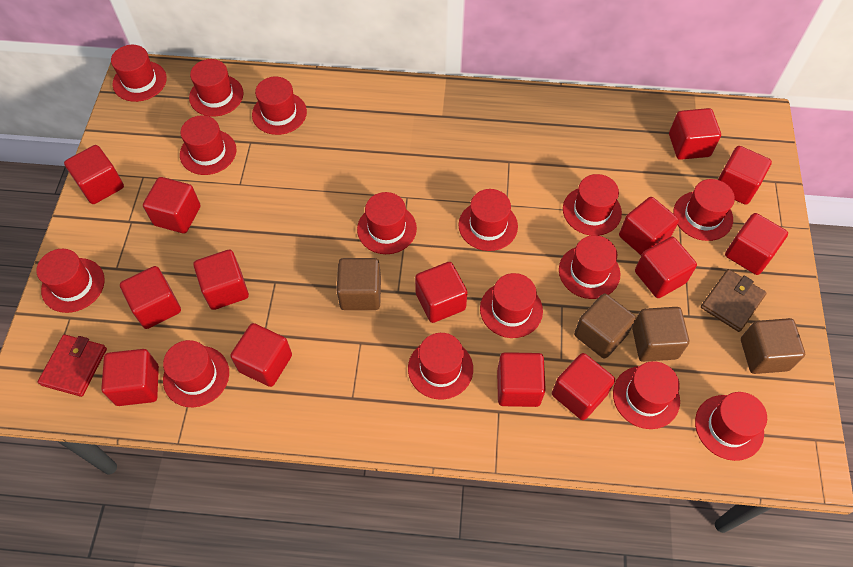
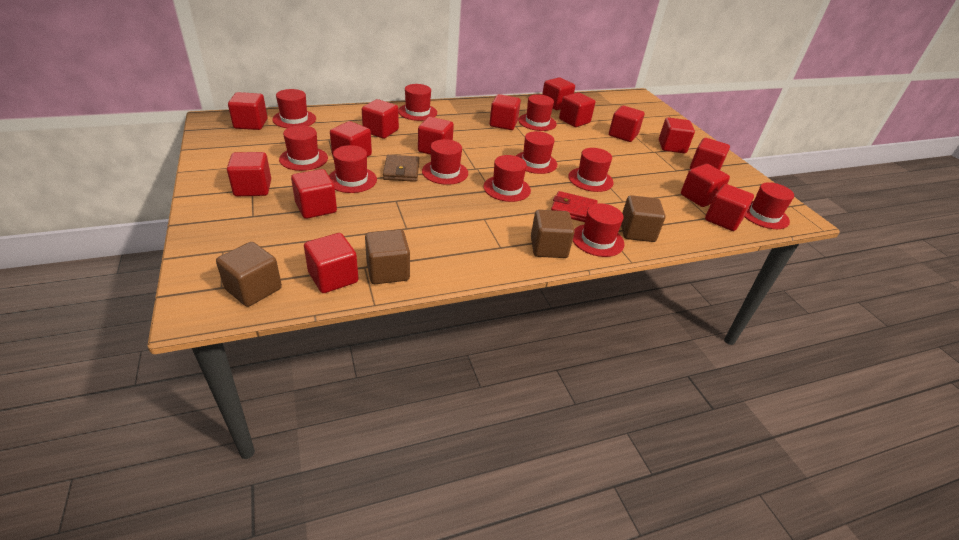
red cube: 14 -> 15
red hat: 15 -> 11

